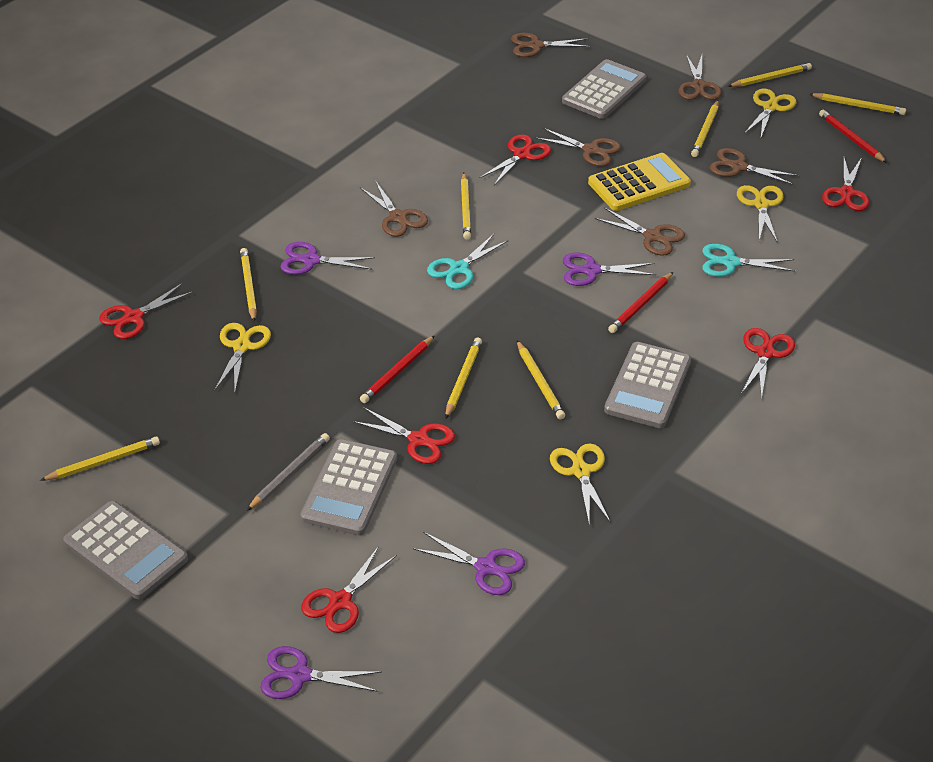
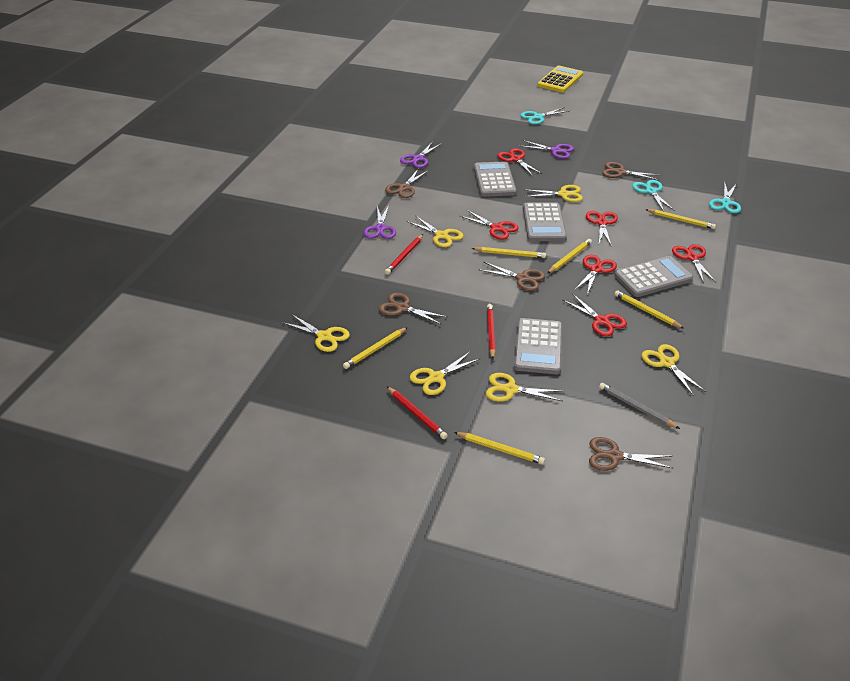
brown scissors: 6 -> 5
purple scissors: 4 -> 3
turquoise scissors: 2 -> 3
yellow pencil: 8 -> 6
yellow scissors: 4 -> 6

